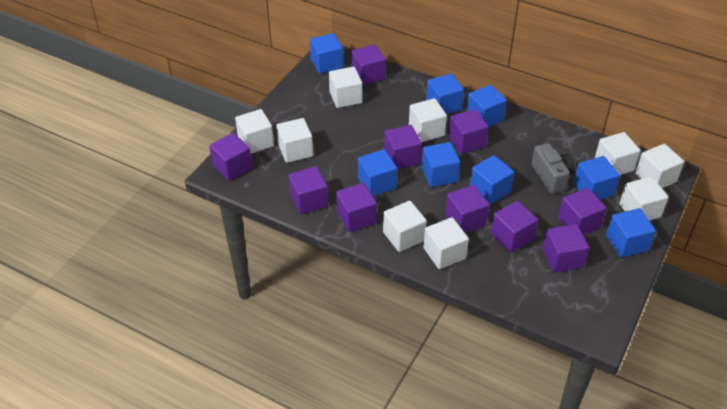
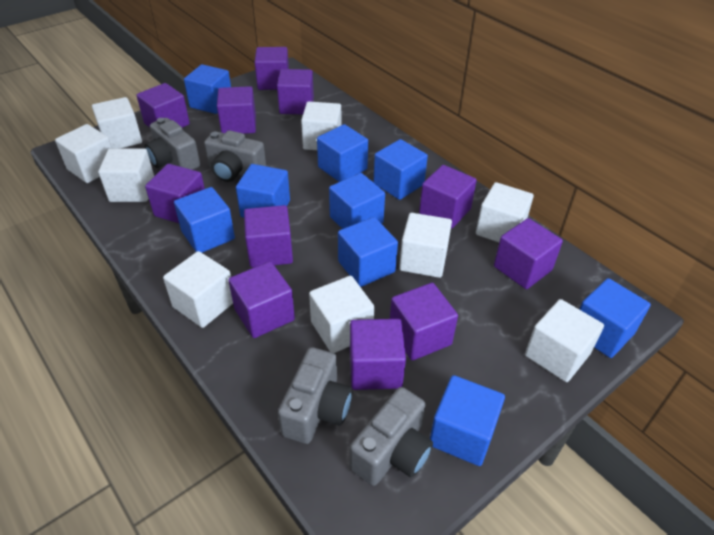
blue cube: 8 -> 9
grey camera: 1 -> 4
purple cube: 10 -> 11

